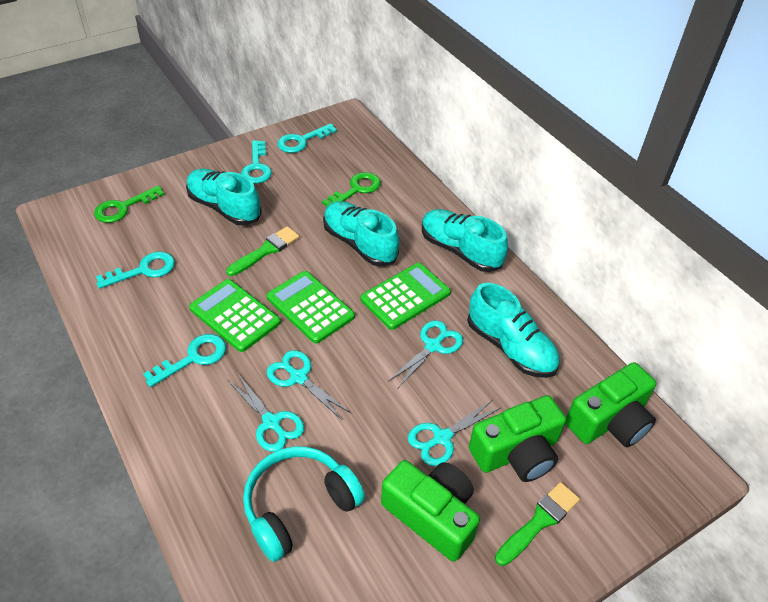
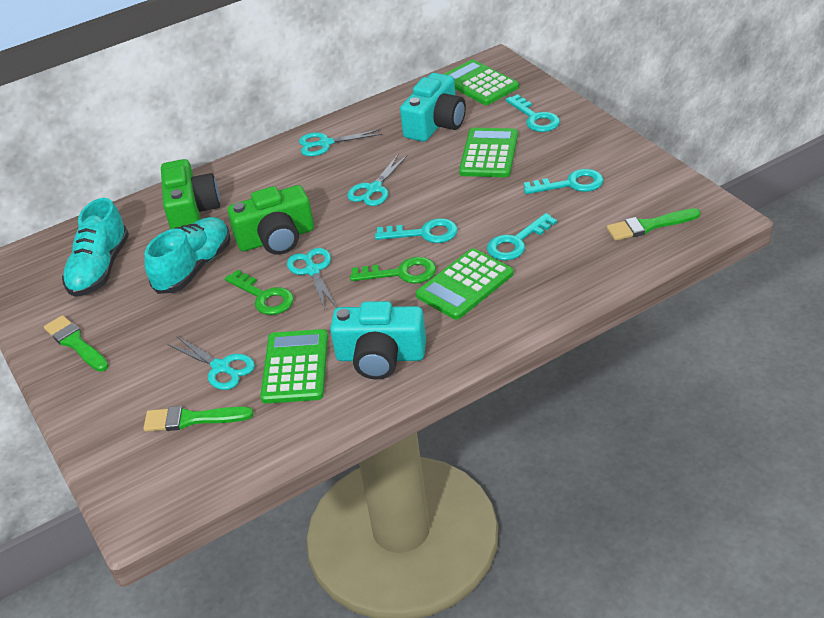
green brush: 2 -> 3
green calculator: 3 -> 4
green camera: 3 -> 2
turquoise camera: 0 -> 2
turquoise headphones: 1 -> 0
turquoise shoe: 4 -> 2

